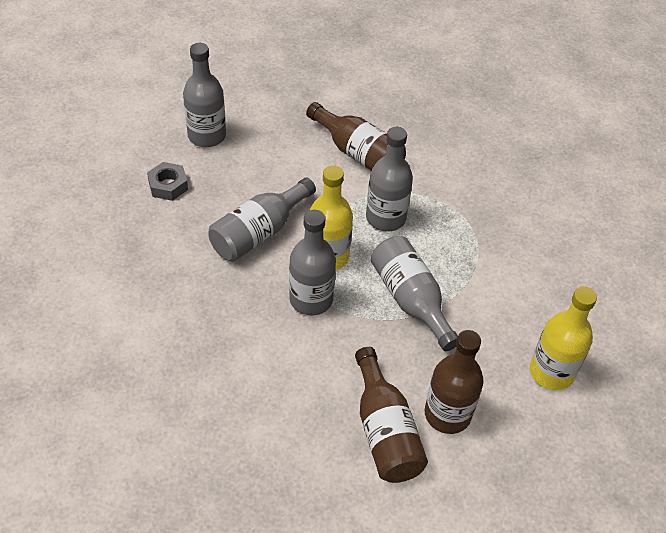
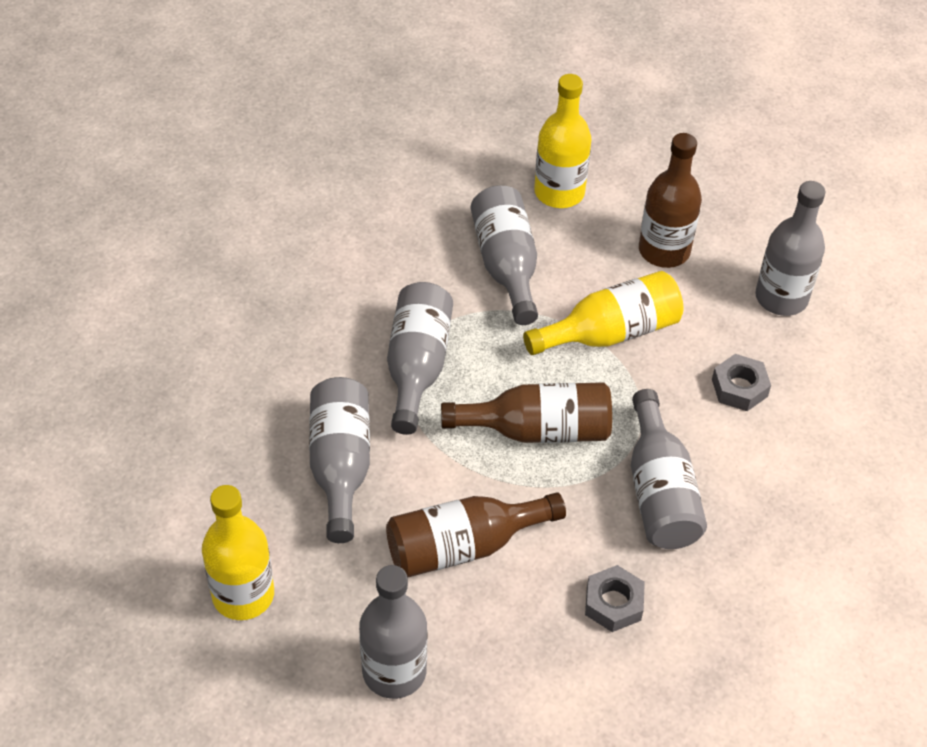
grey bottle: 5 -> 6
grey nut: 1 -> 2
yellow bottle: 2 -> 3

